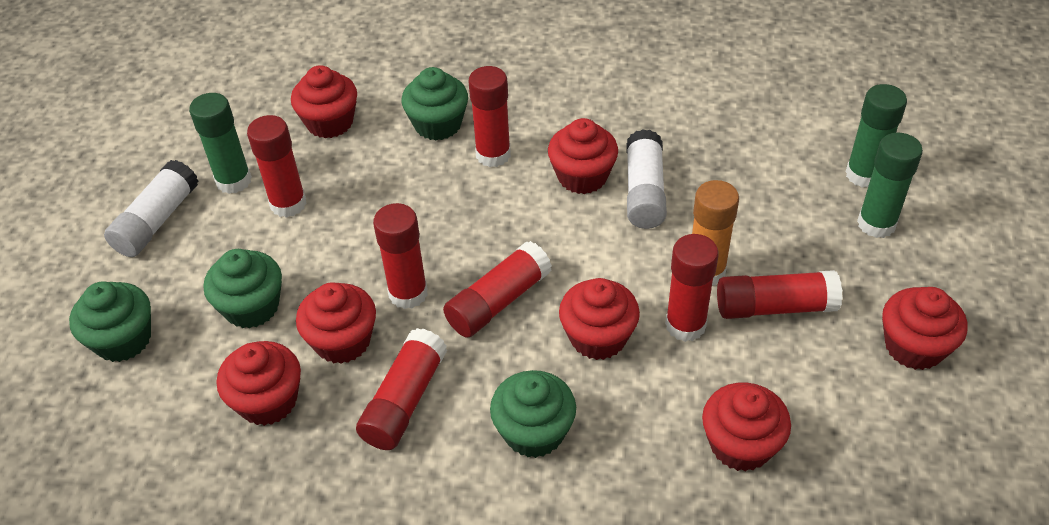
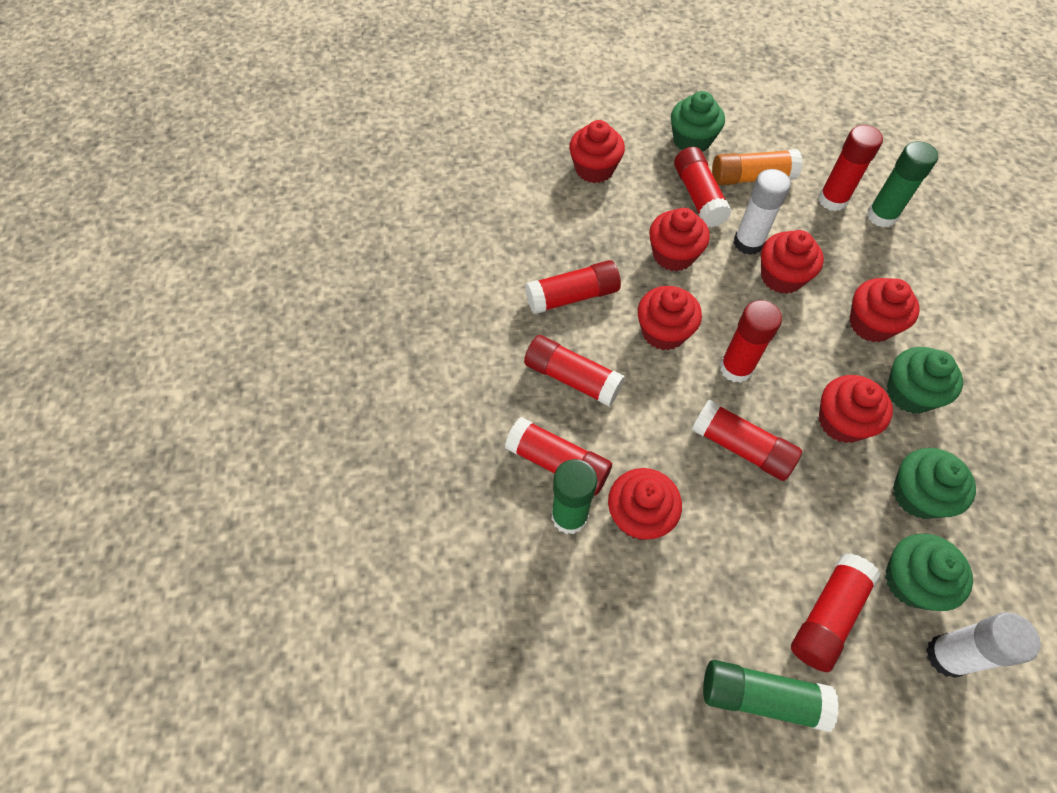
red glue stick: 7 -> 8

